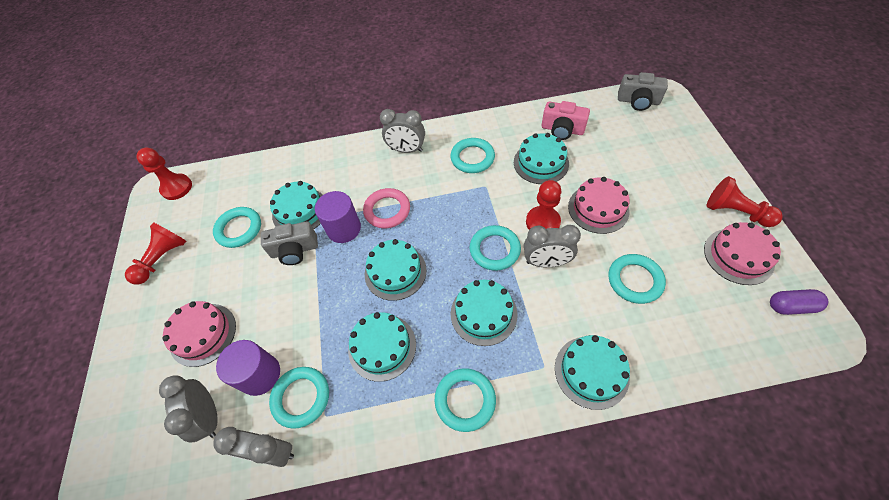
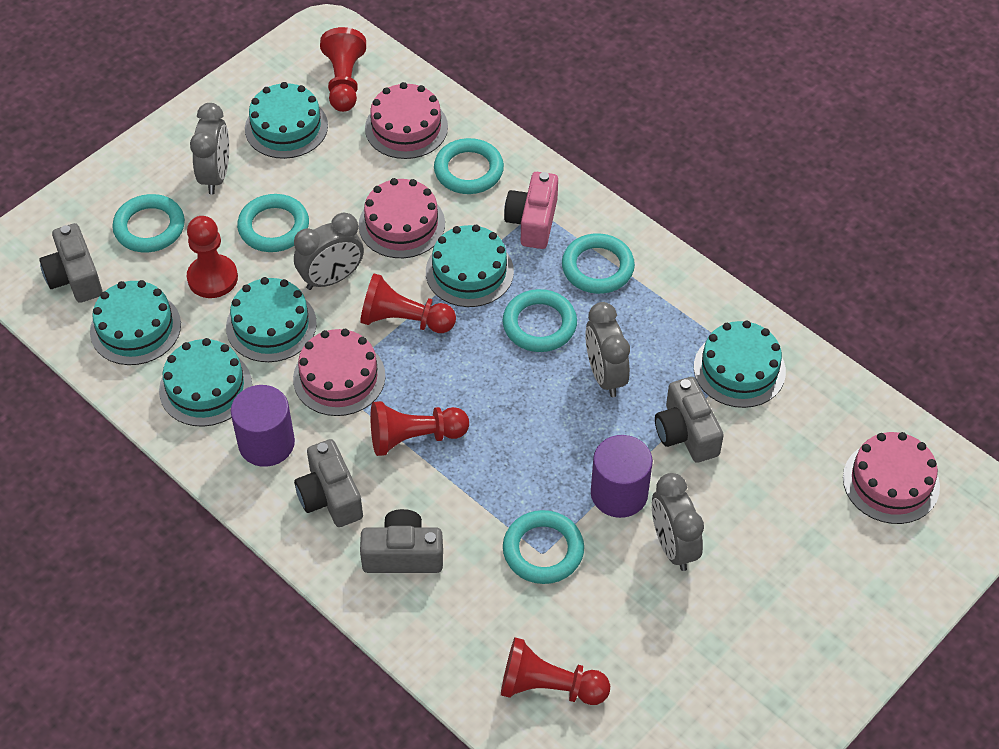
grey camera: 2 -> 4
pink cake: 3 -> 4
pink ring: 1 -> 0
purple capsule: 1 -> 0
red pawn: 4 -> 5

